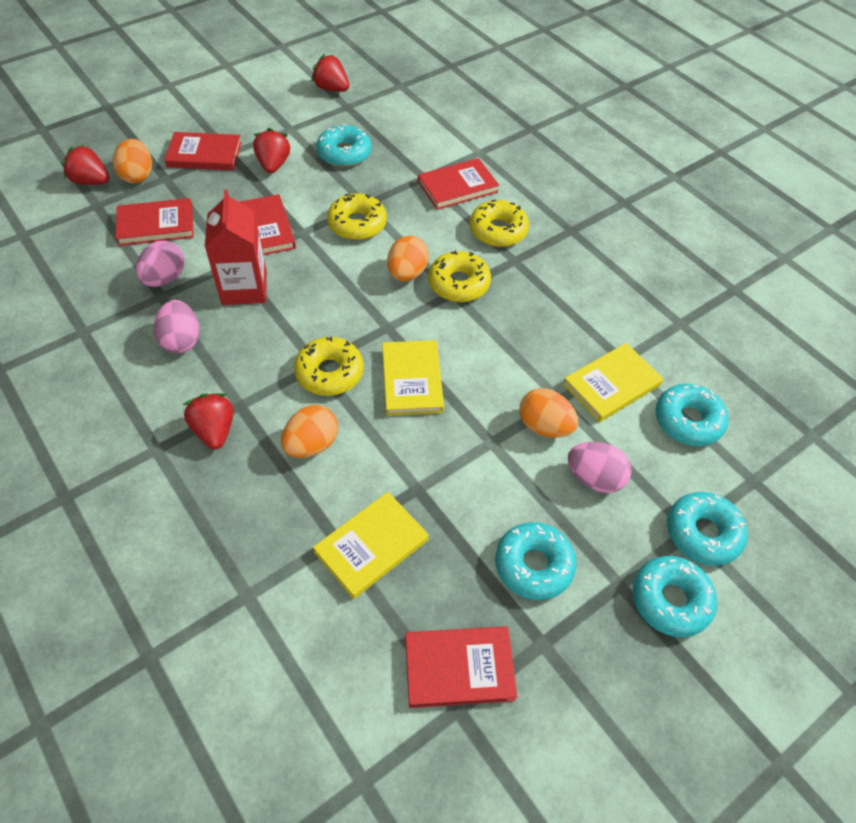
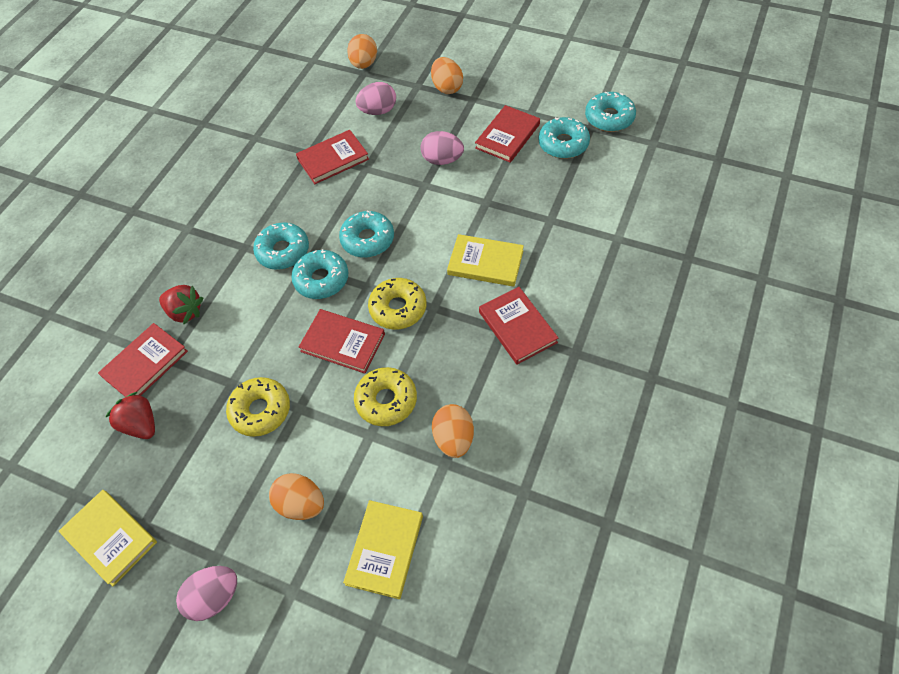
red carton: 1 -> 0
red strawberry: 4 -> 2
yellow donut: 4 -> 3

